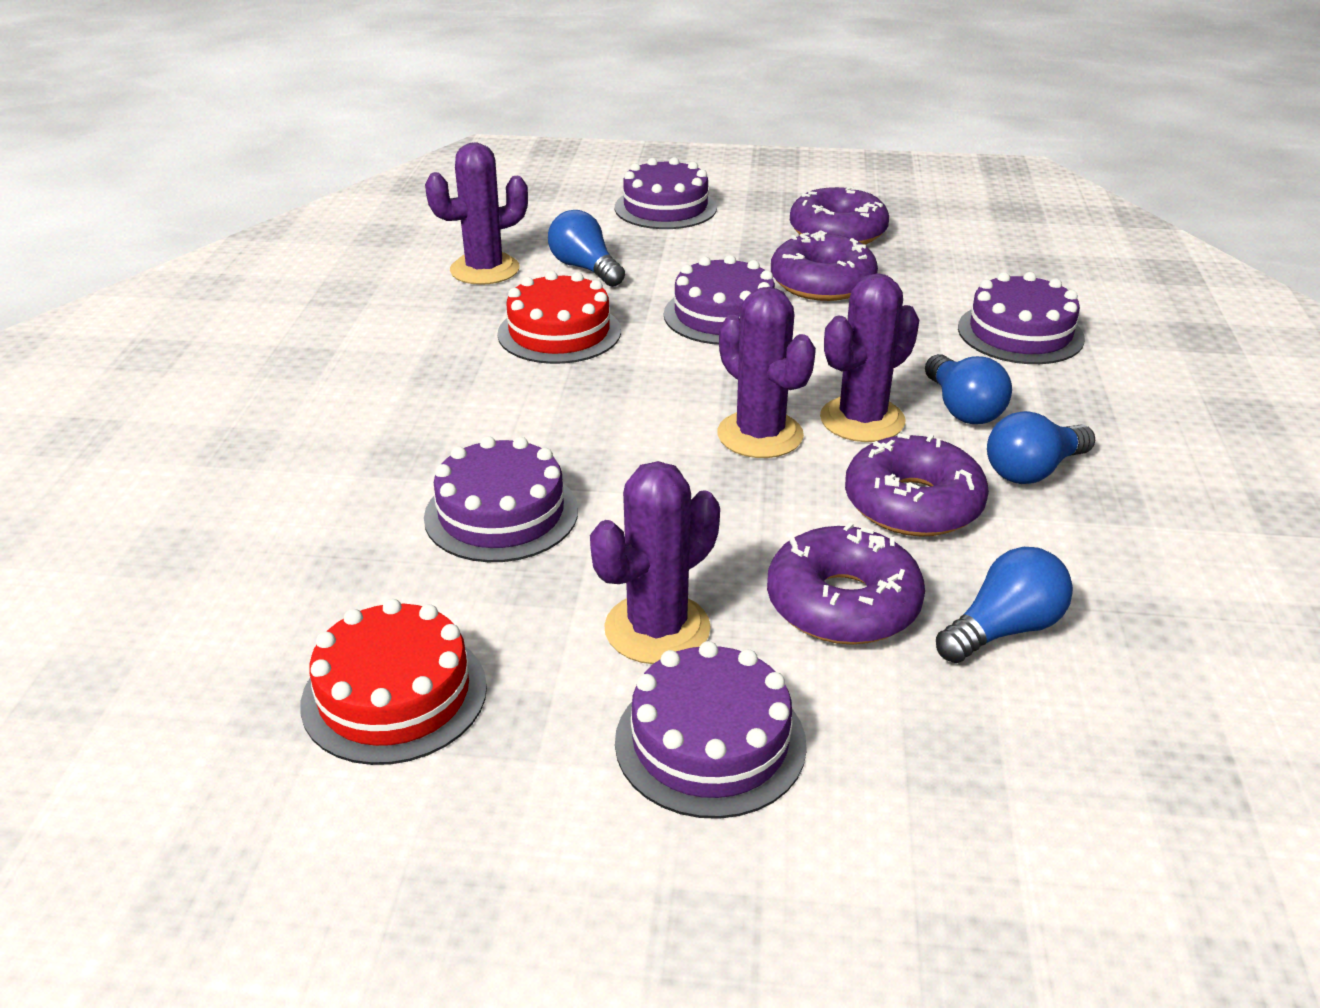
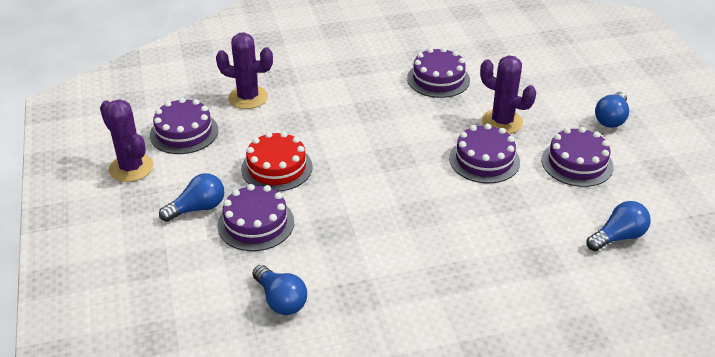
purple cactus: 4 -> 3
purple donut: 4 -> 0
red cake: 2 -> 1

